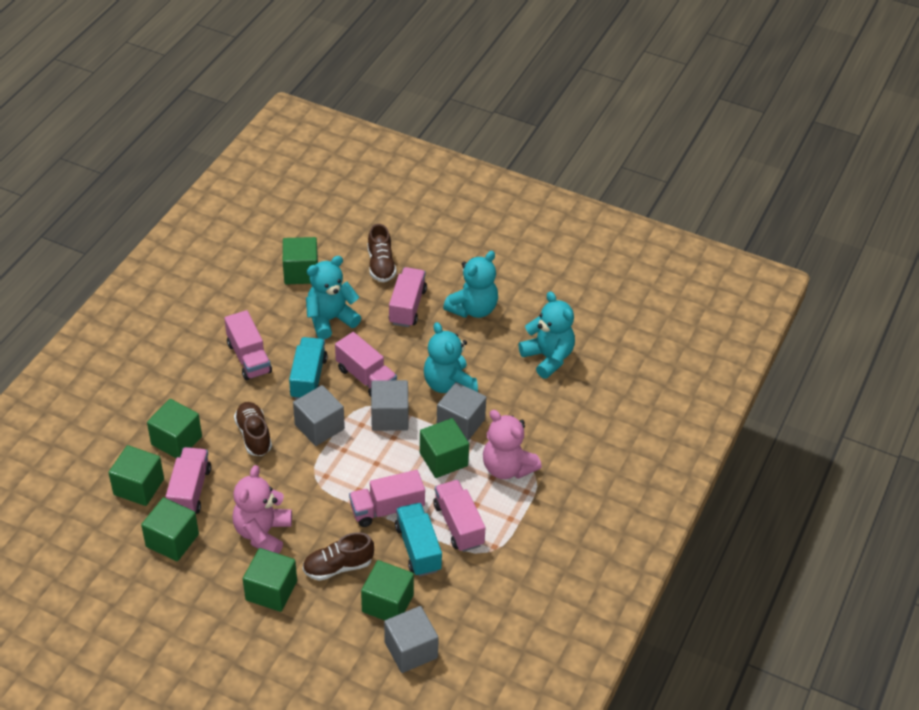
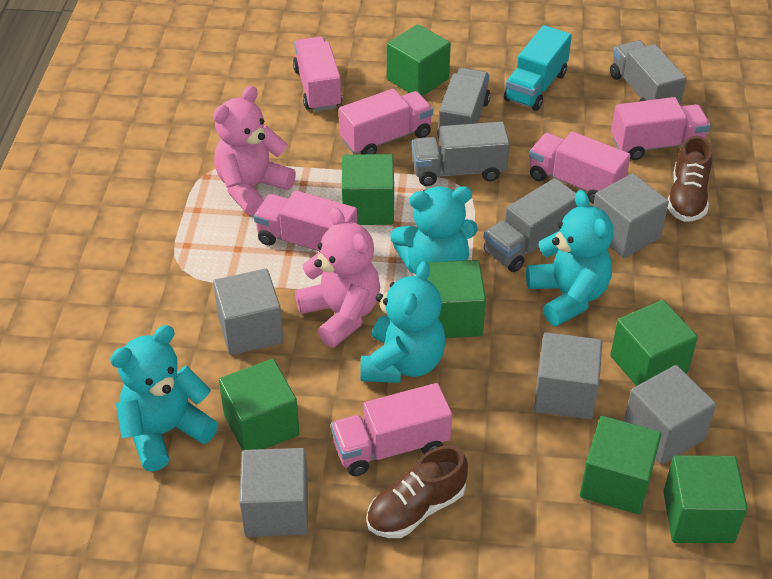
brown shoe: 3 -> 2
grey cube: 4 -> 5
grey truck: 0 -> 4
turquoise truck: 2 -> 1

